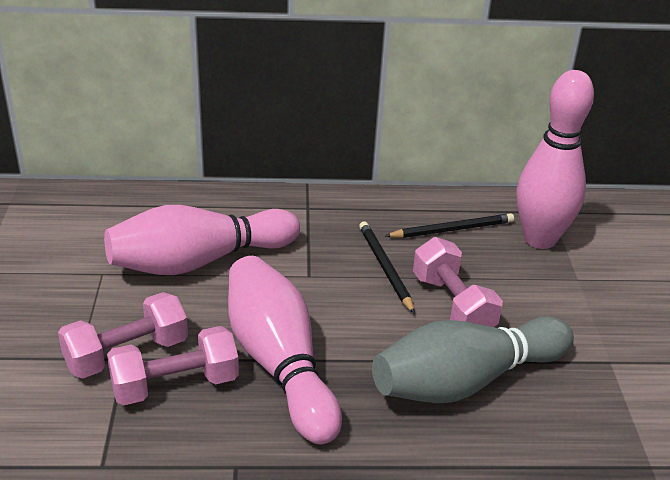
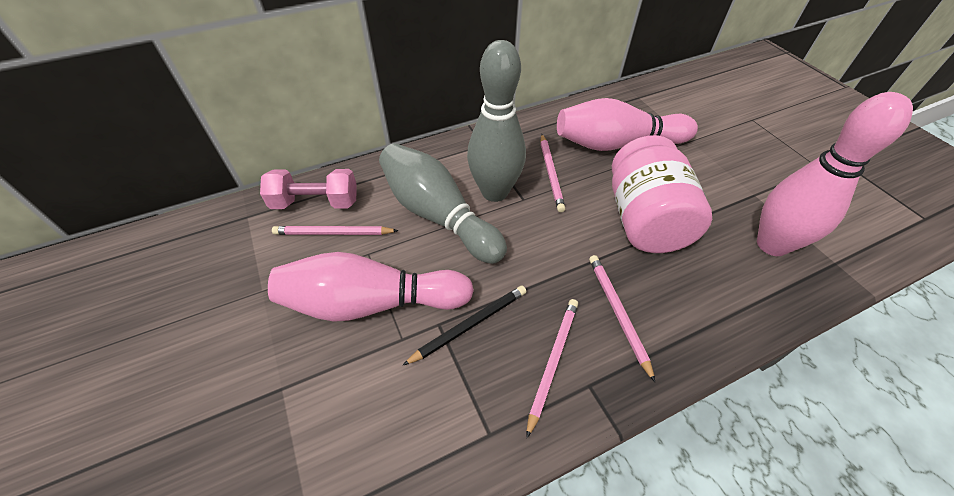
black pencil: 2 -> 1
grey bowling pin: 1 -> 2
pink dumbbell: 3 -> 1
pink jar: 0 -> 1
pink pencil: 0 -> 4

